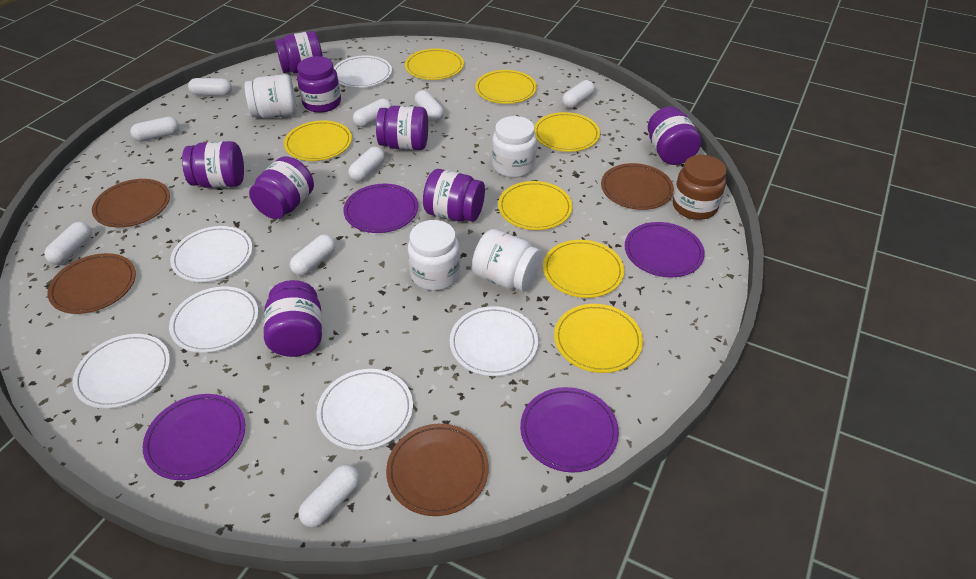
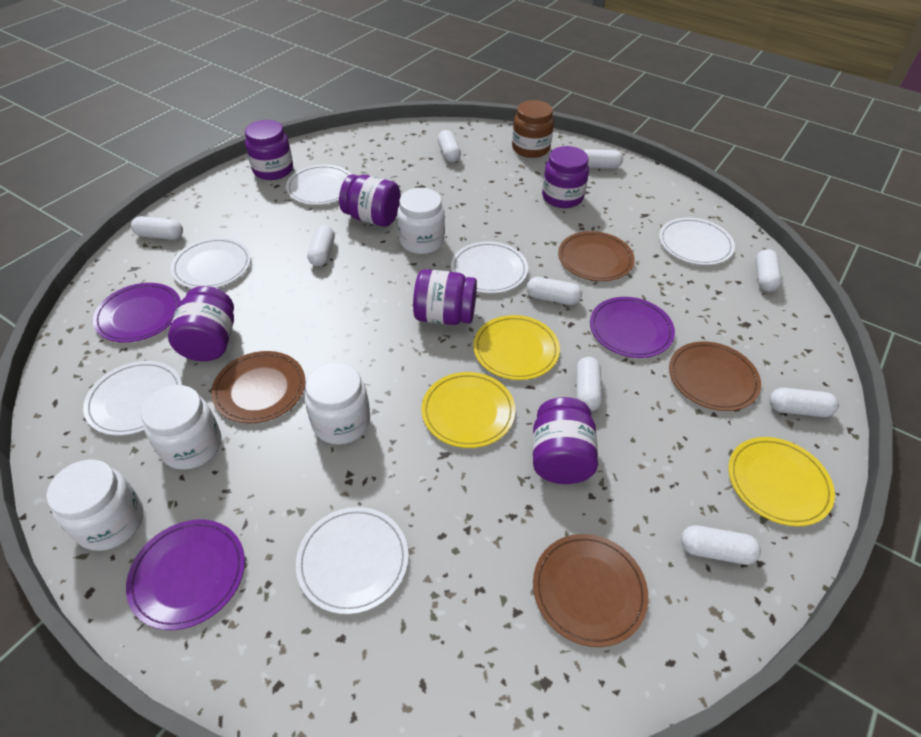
purple jar: 8 -> 6
purple plate: 4 -> 3
yellow plate: 7 -> 3

